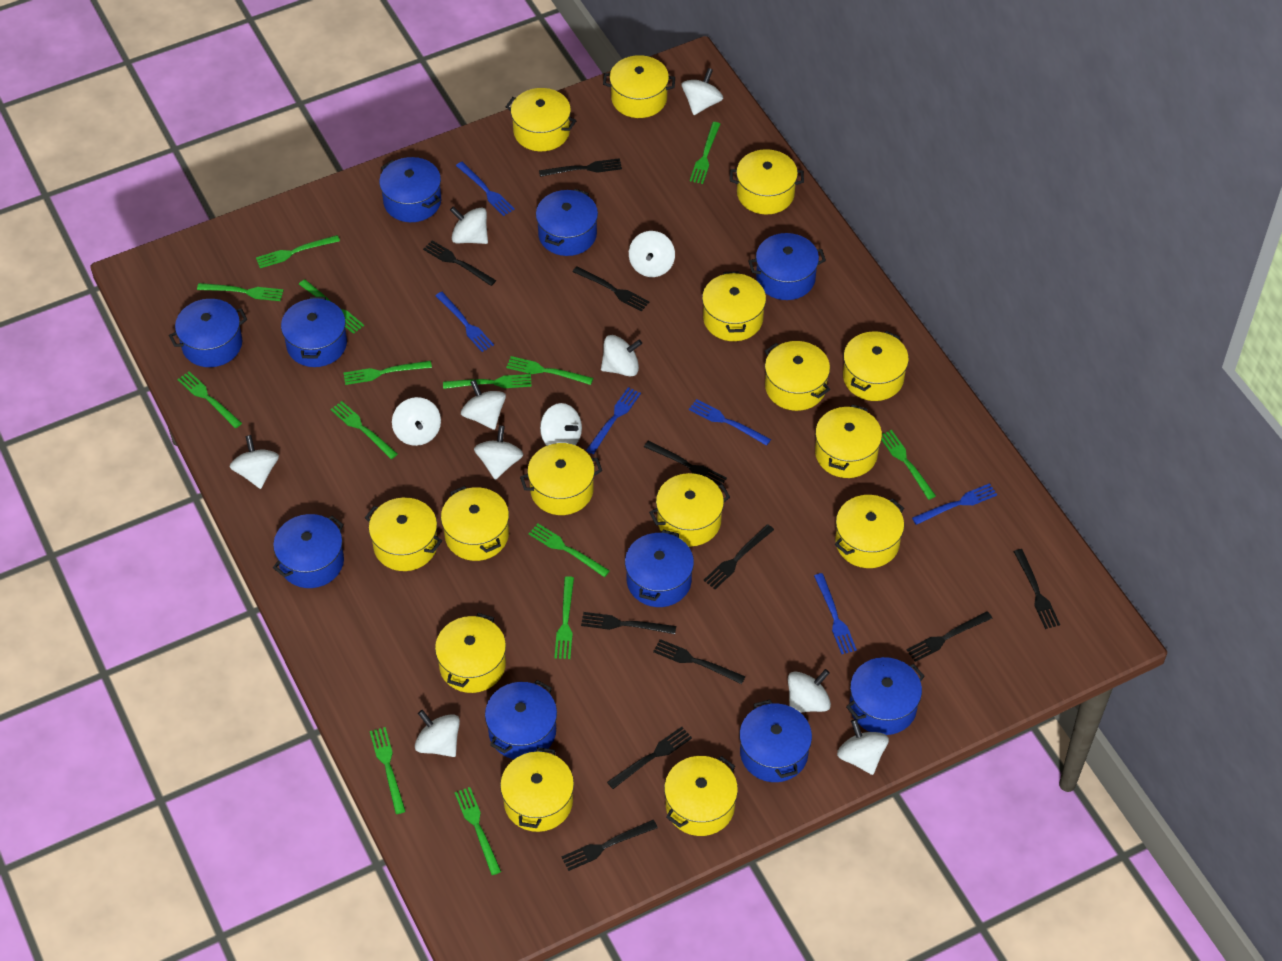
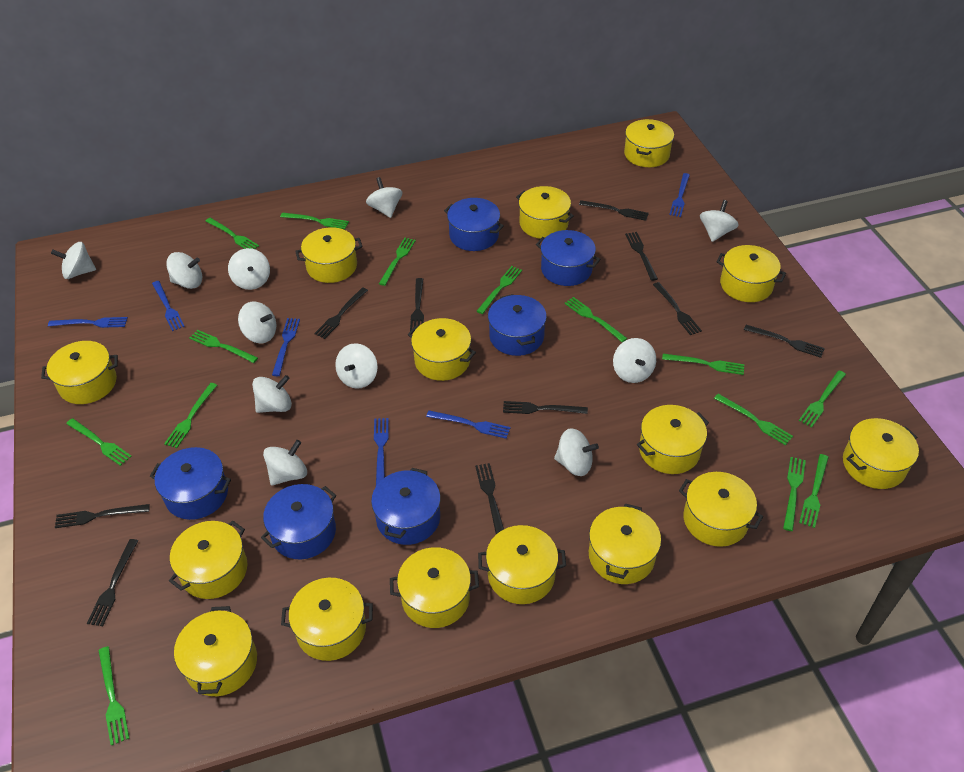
black fork: 11 -> 10
blue pot: 10 -> 6
white spinning top: 12 -> 11

